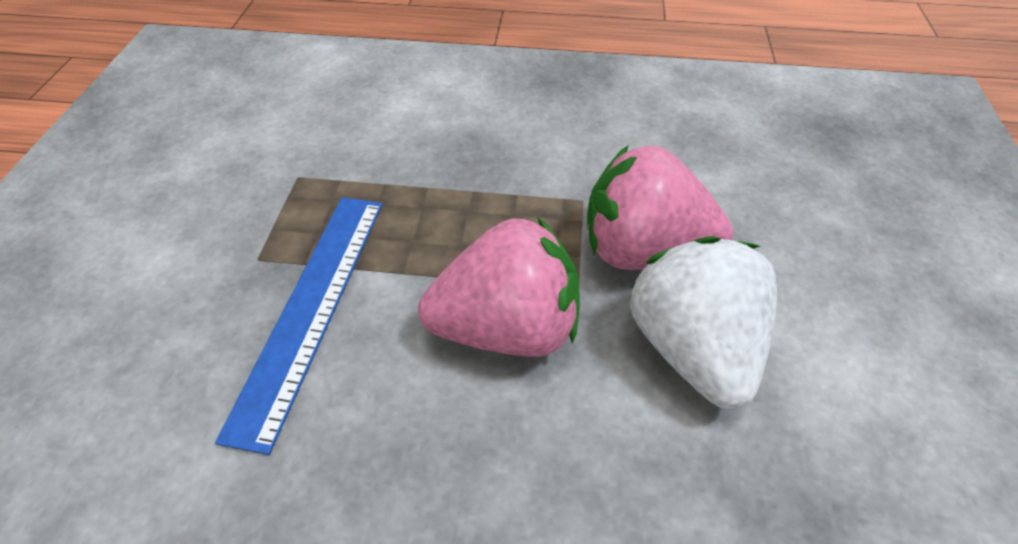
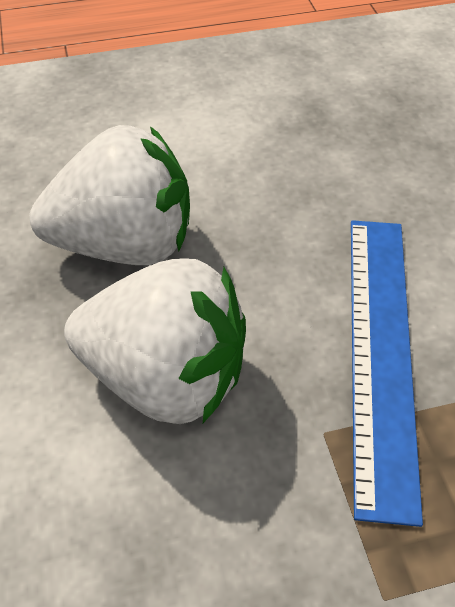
pink strawberry: 2 -> 0
white strawberry: 1 -> 2

